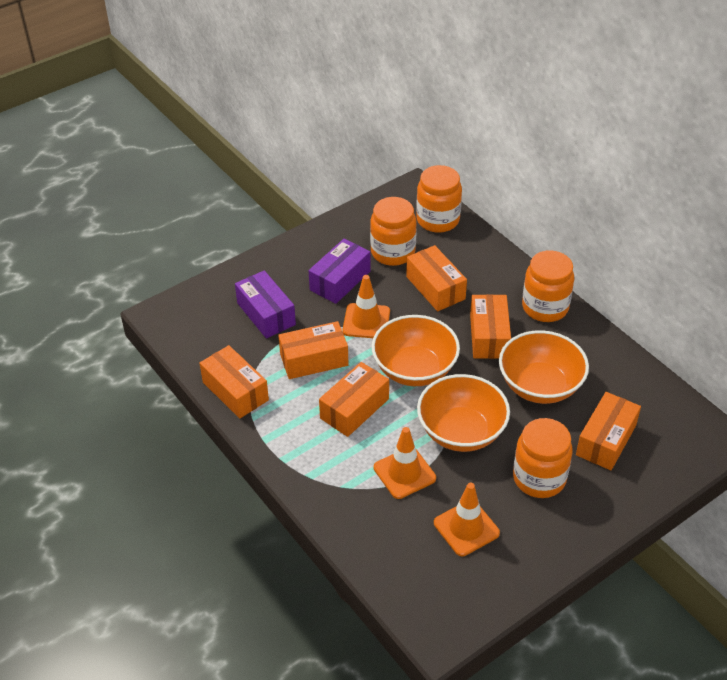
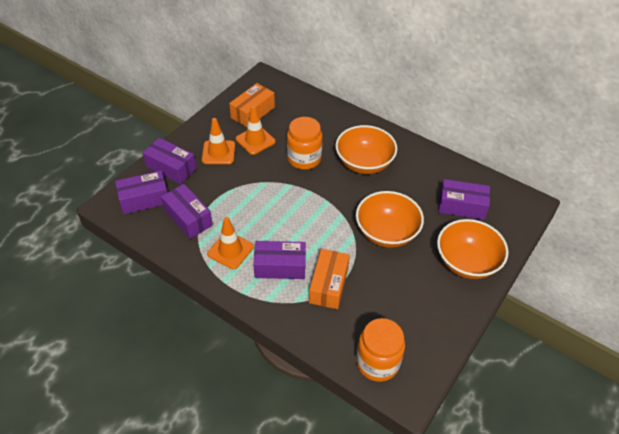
orange box: 6 -> 2
orange jar: 4 -> 2
purple box: 2 -> 5

